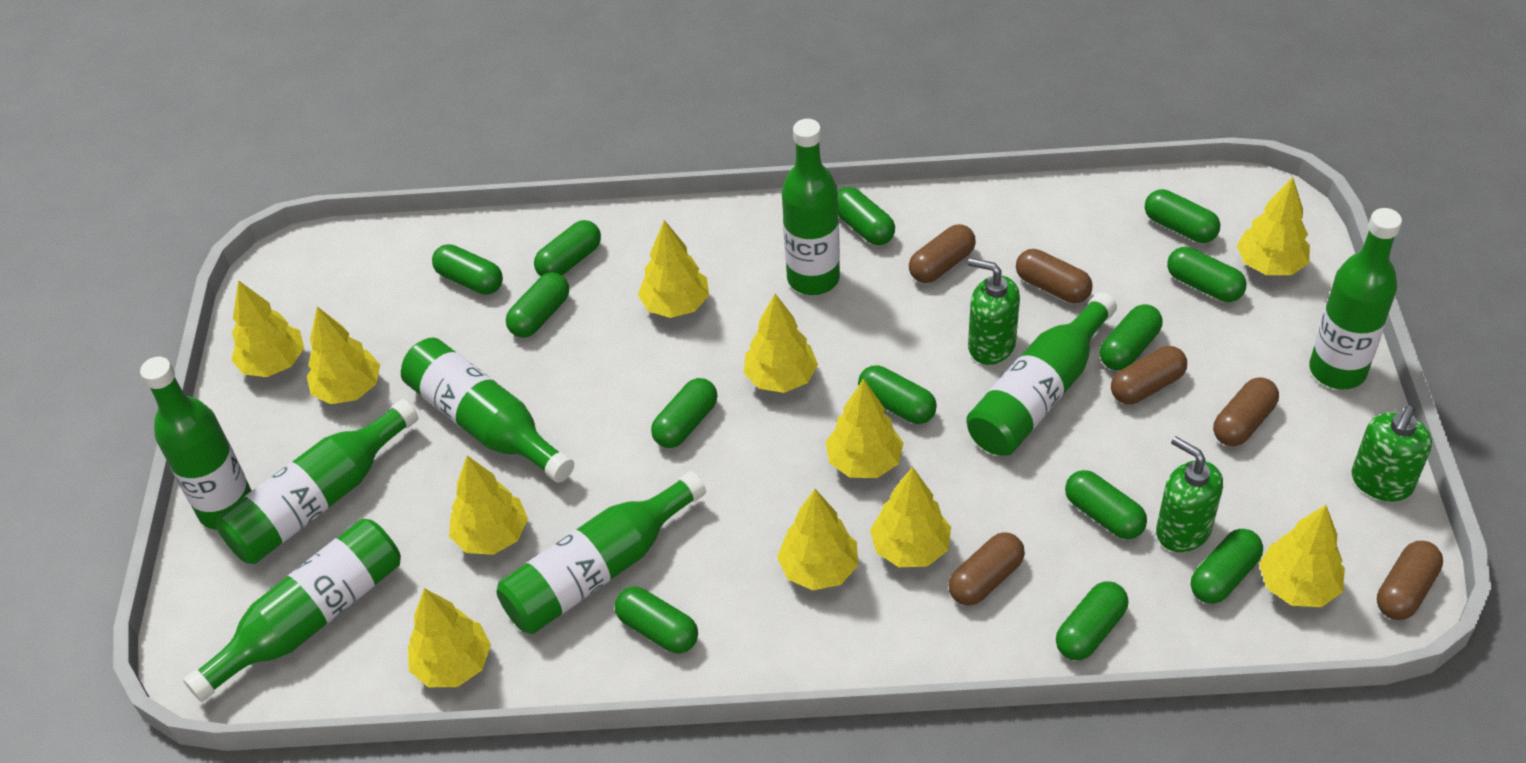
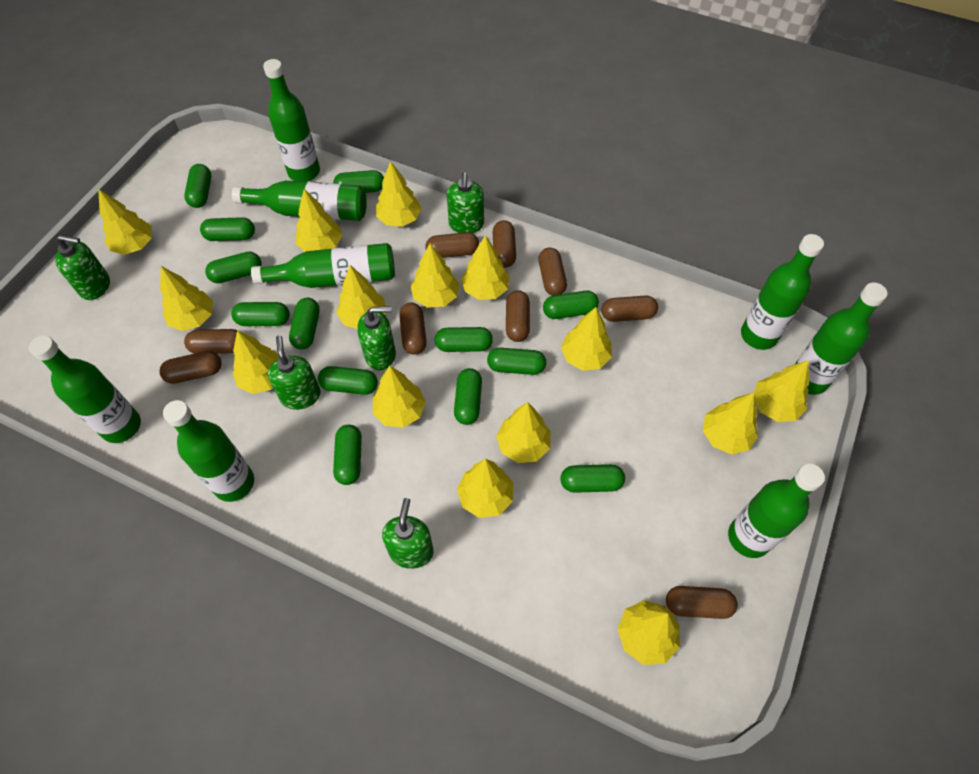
brown capsule: 6 -> 9
green soap dispenser: 3 -> 5
yellow tree: 11 -> 15

